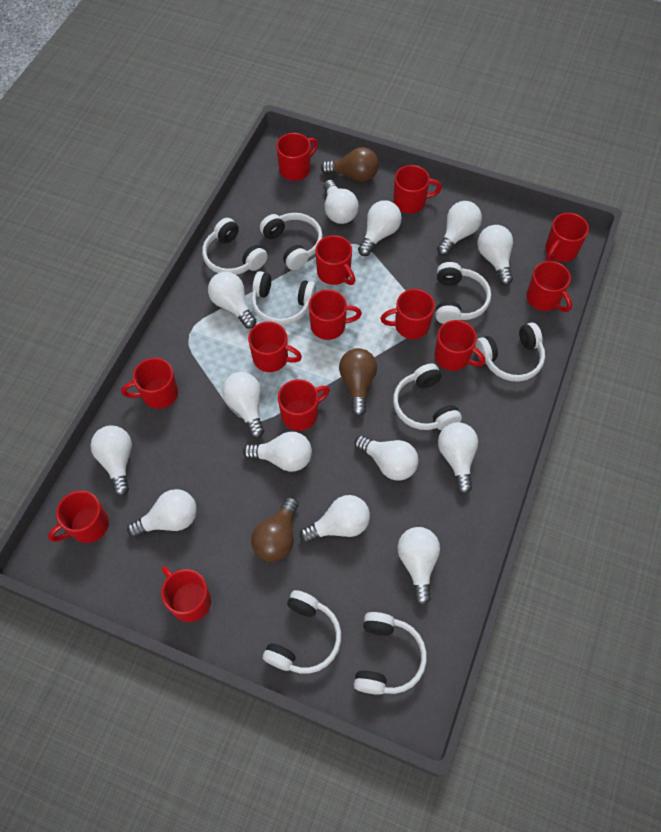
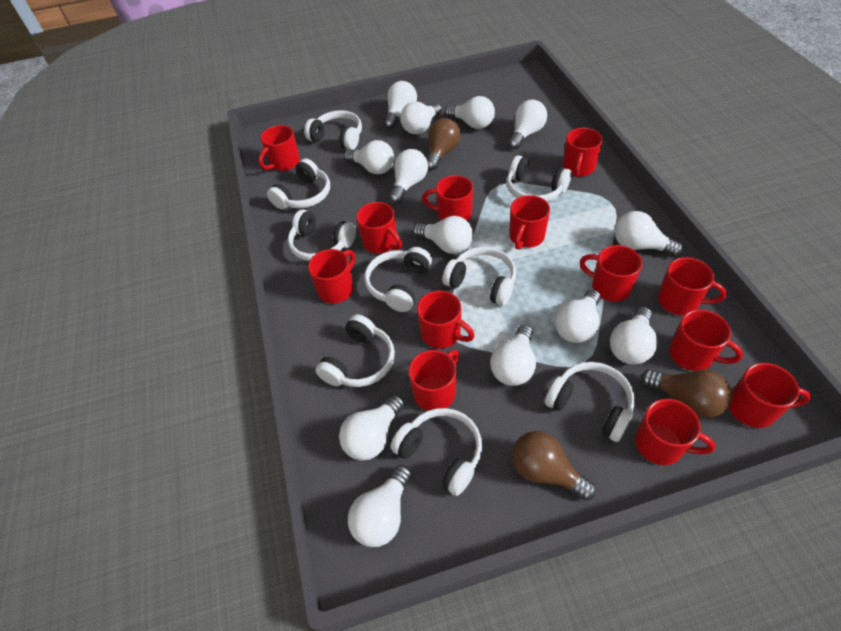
white headphones: 8 -> 9

